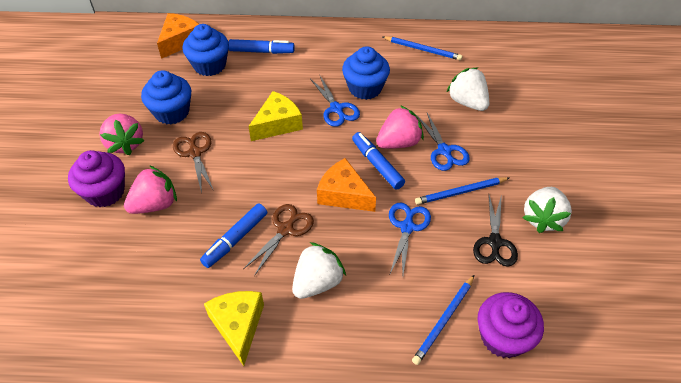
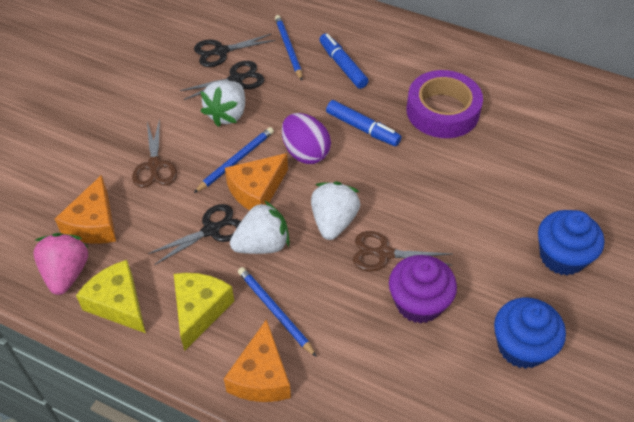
black scissors: 1 -> 3
blue cupcake: 3 -> 2
blue marker: 3 -> 2
blue scissors: 3 -> 0
orange cheese: 2 -> 3
pink strawberry: 3 -> 1
purple cupcake: 2 -> 1
purple egg: 0 -> 1
purple tape: 0 -> 1

